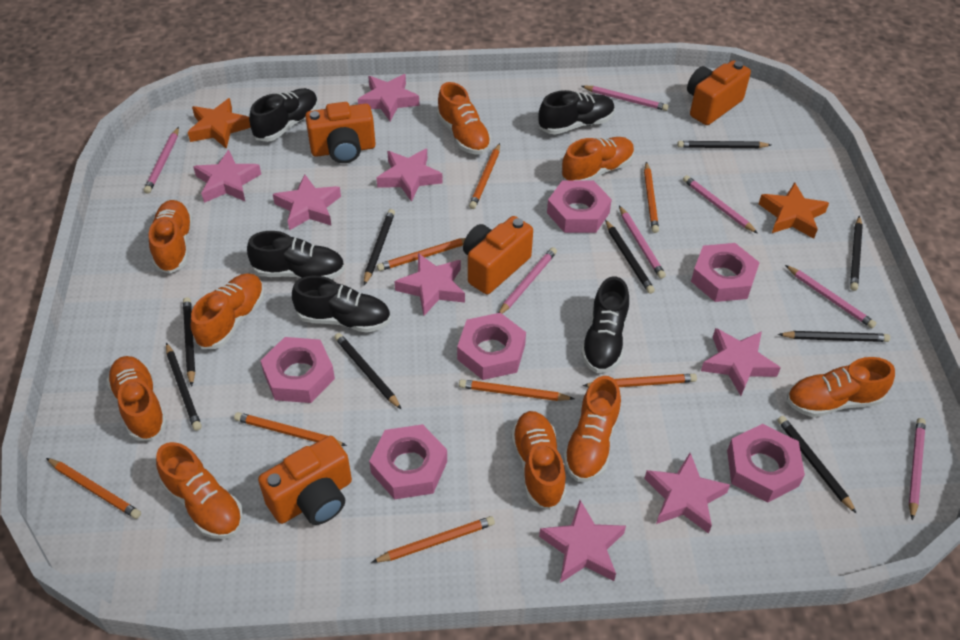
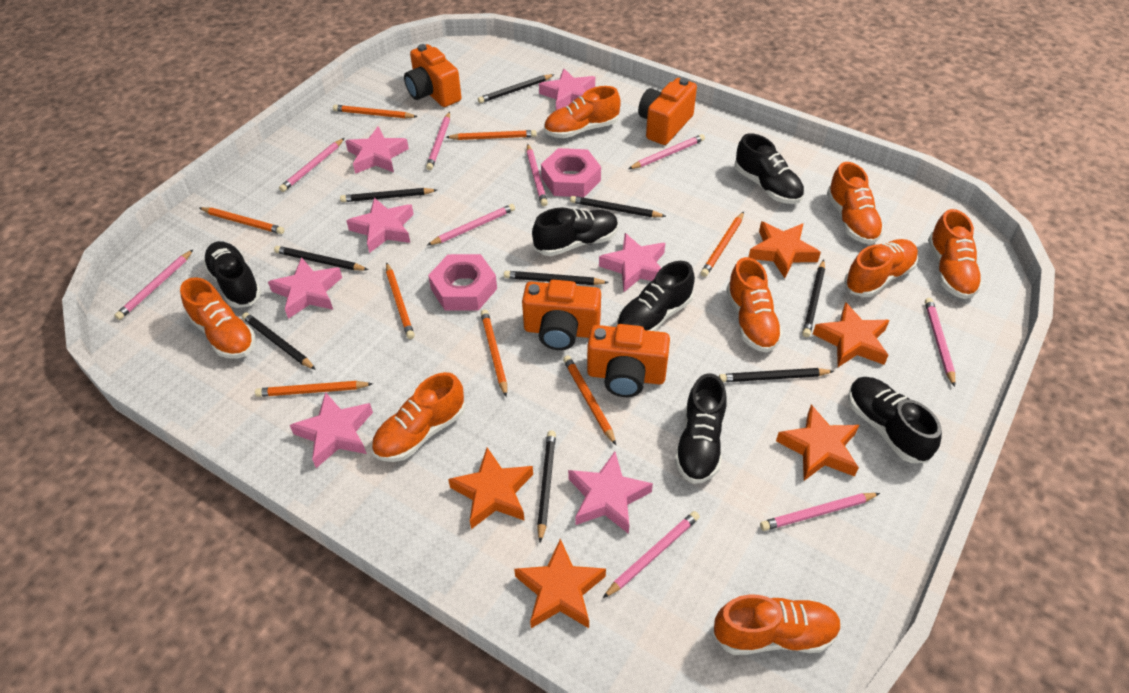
black shoe: 5 -> 6
orange shoe: 9 -> 8
orange star: 2 -> 5
pink nut: 6 -> 2
pink pencil: 7 -> 9
pink star: 8 -> 7

